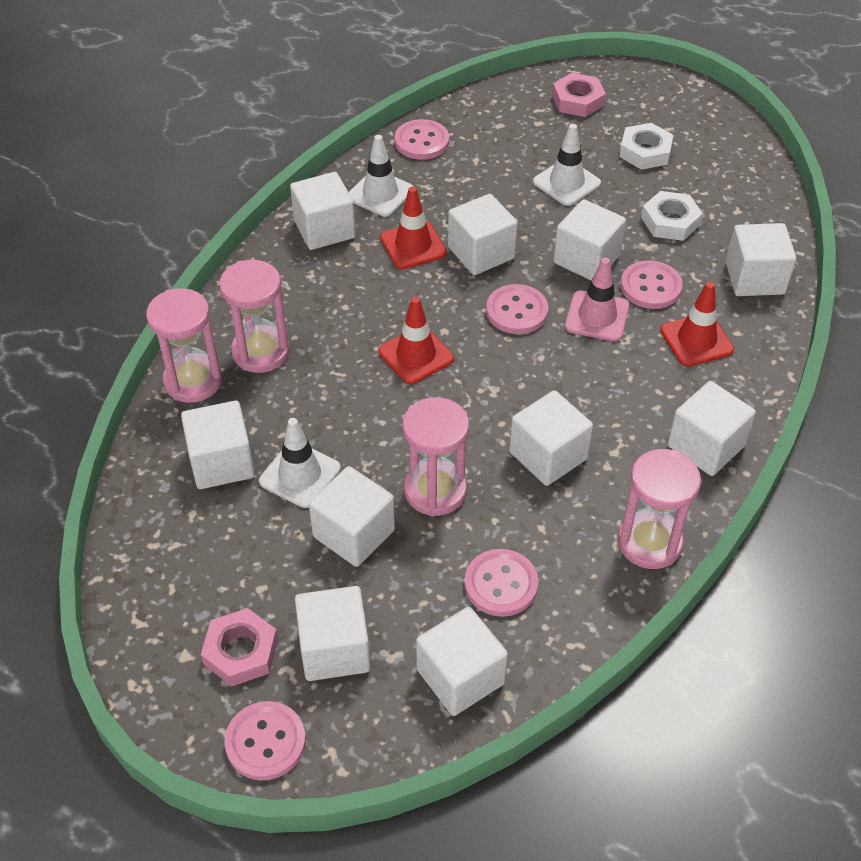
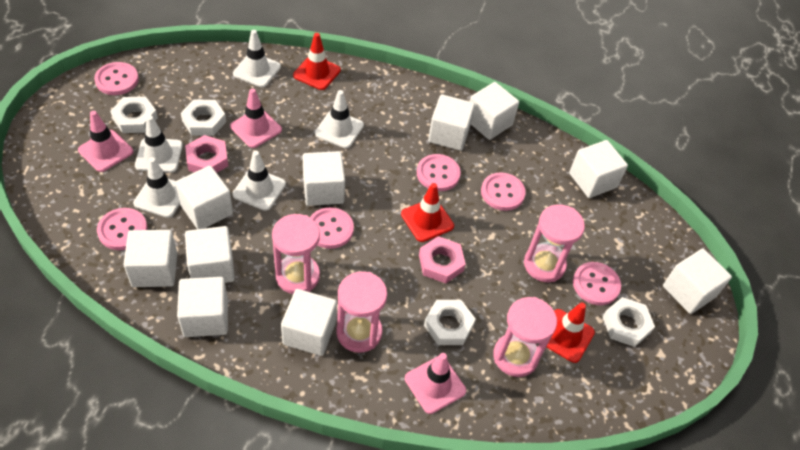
pink button: 5 -> 6
pink traffic cone: 1 -> 3
white nut: 2 -> 4
white traffic cone: 3 -> 5

